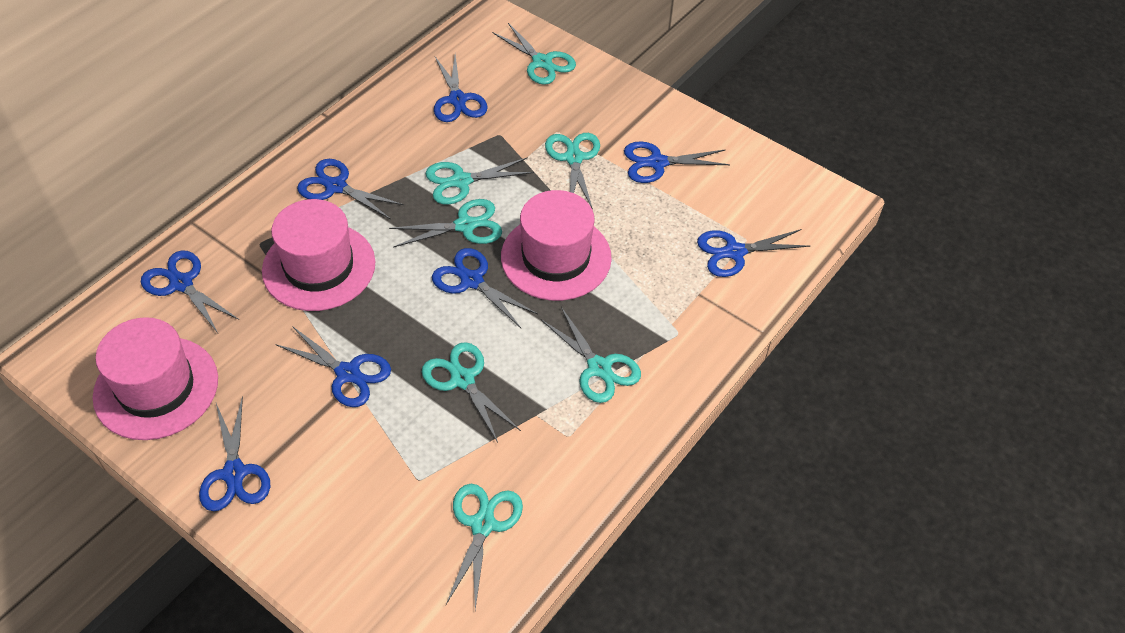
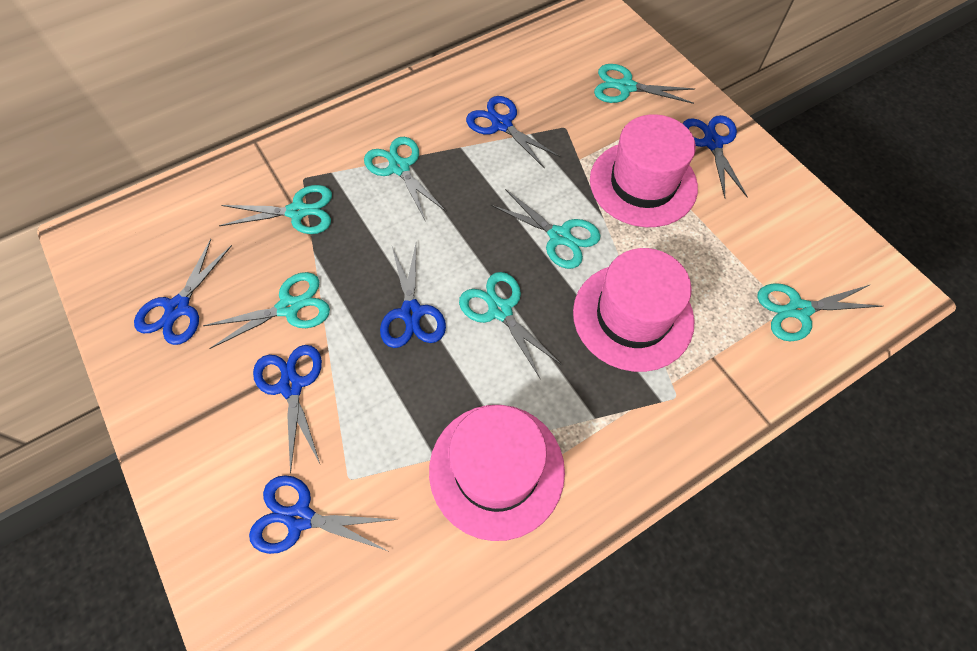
blue scissors: 8 -> 6

